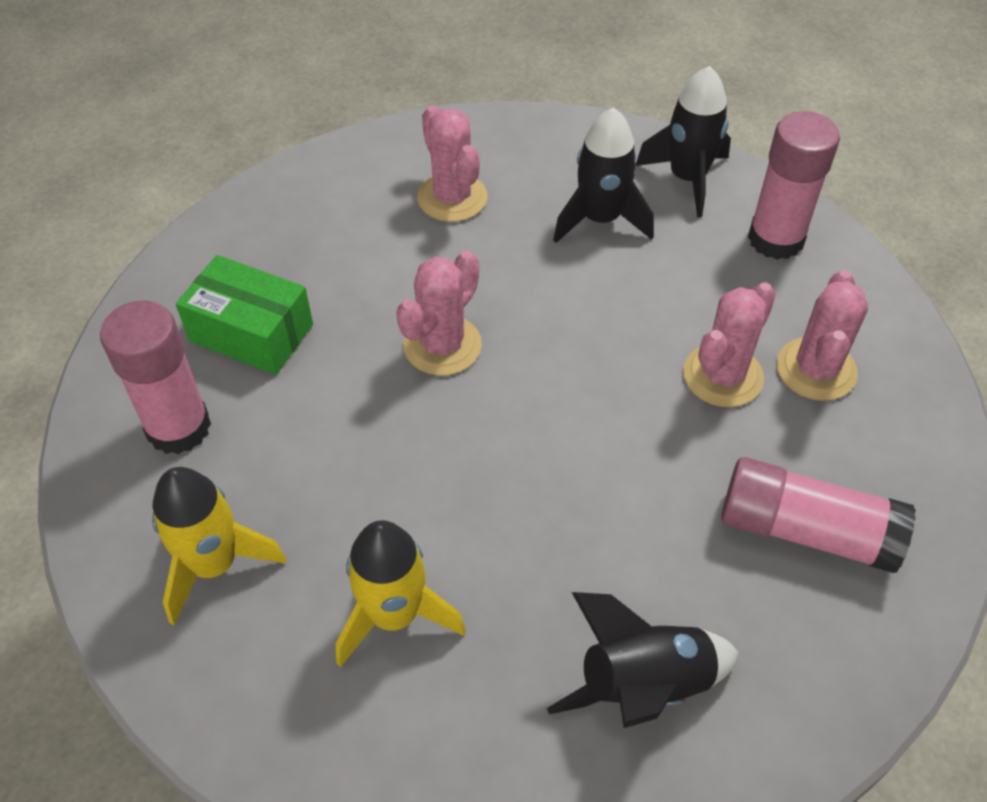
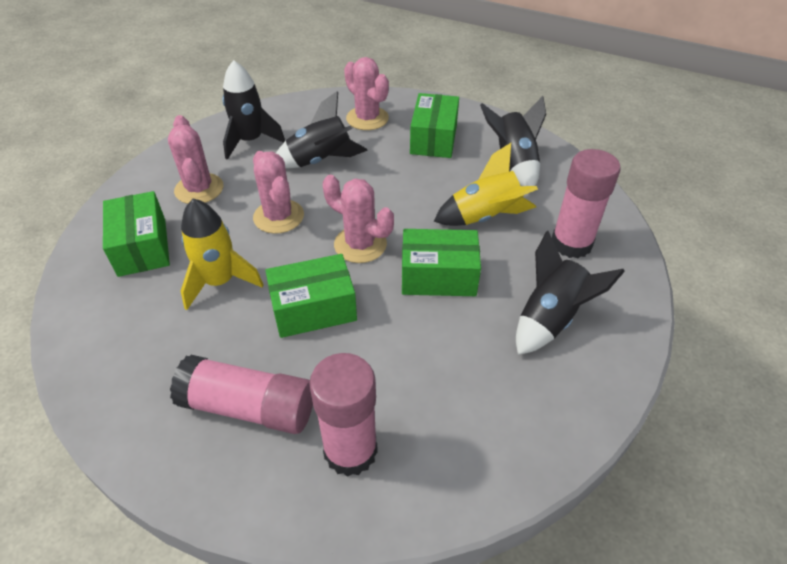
black rocket: 3 -> 4
green box: 1 -> 4

